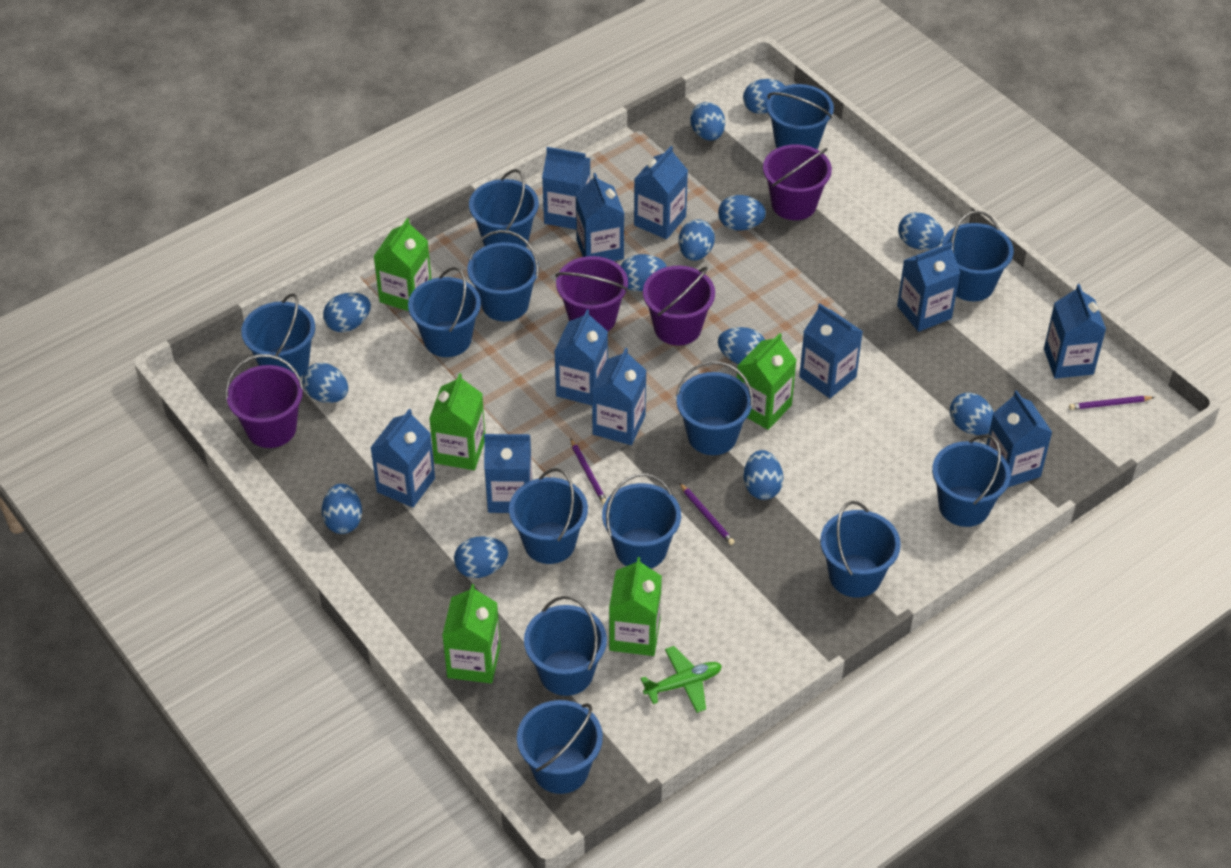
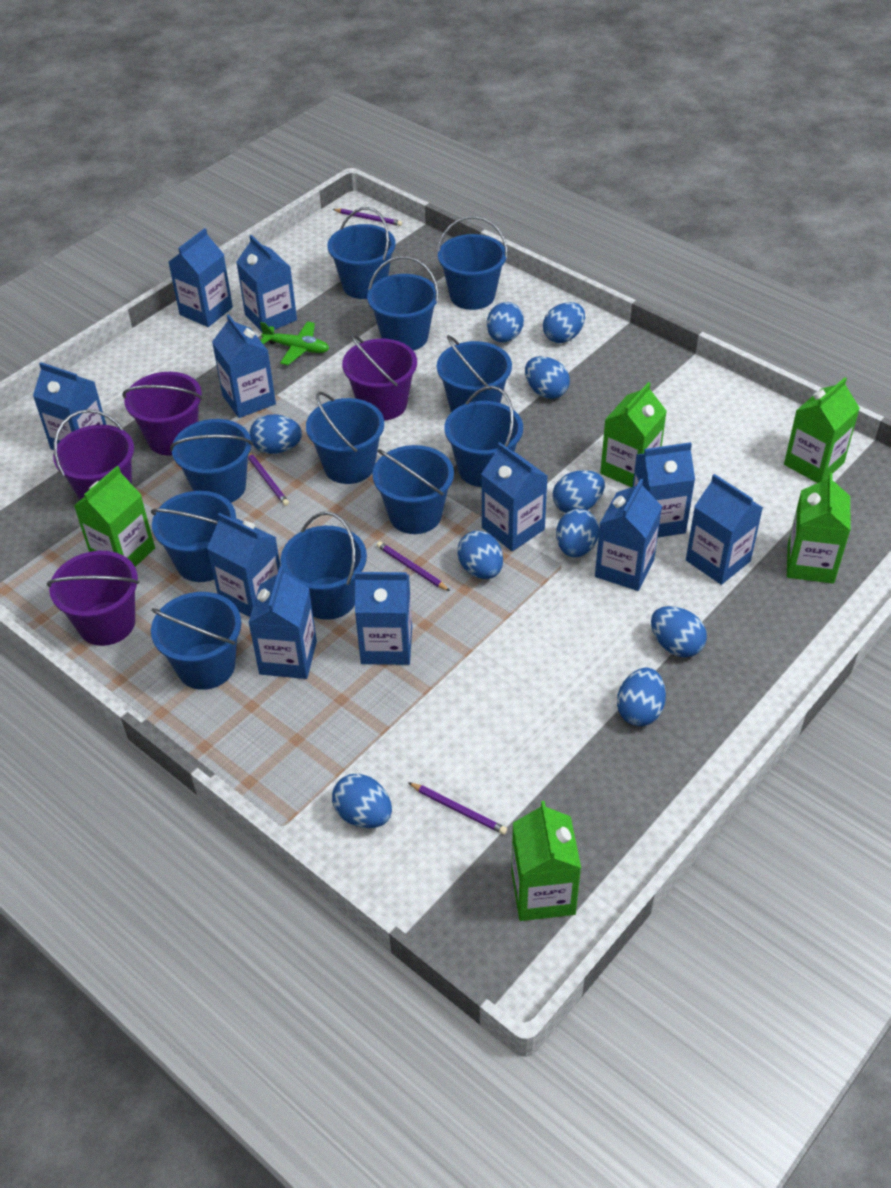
blue bucket: 13 -> 11
blue egg: 13 -> 10
purple pencil: 3 -> 4

